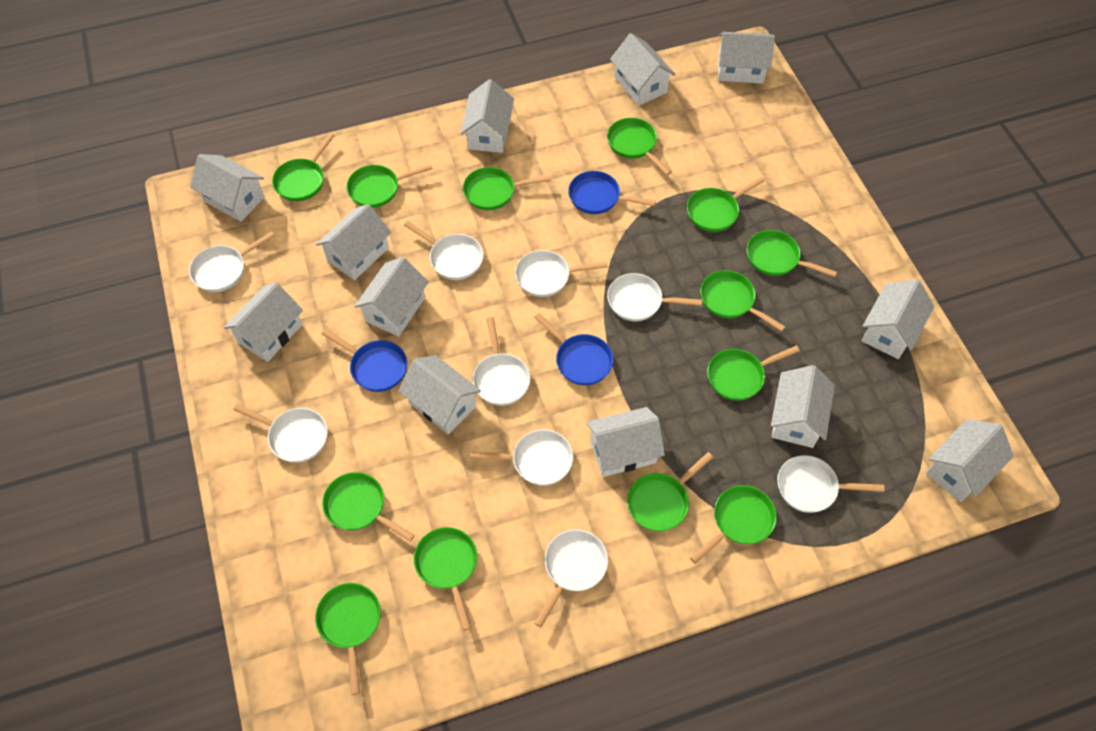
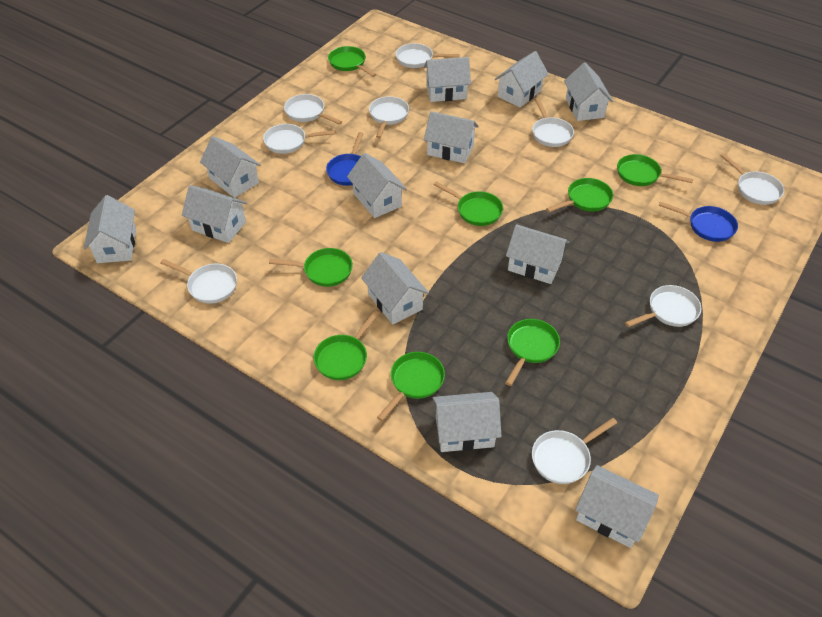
blue pan: 3 -> 2
green pan: 13 -> 8

